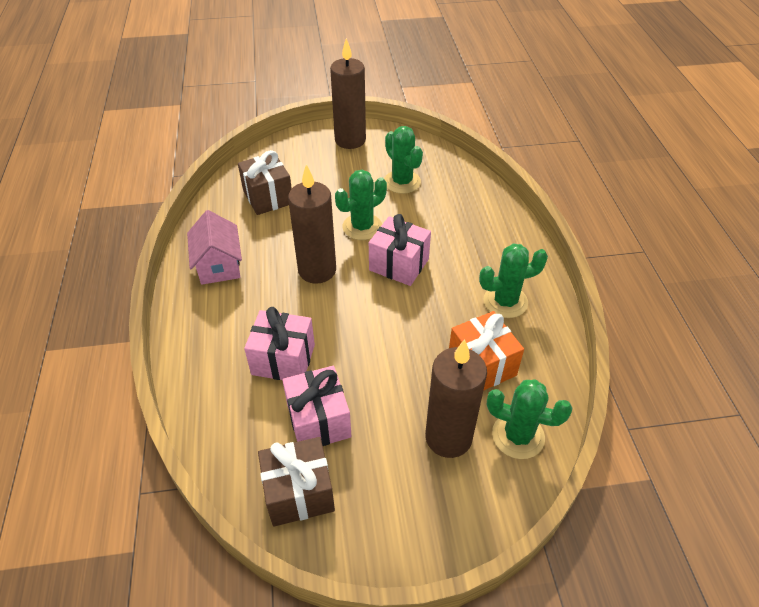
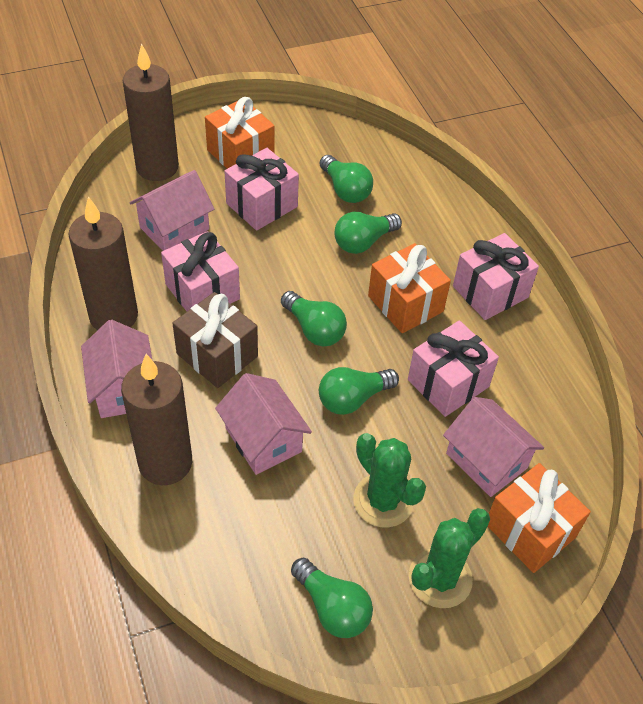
brown gift: 2 -> 1
green cactus: 4 -> 2
green light bulb: 0 -> 5
orange gift: 1 -> 3
pink gift: 3 -> 4
pink house: 1 -> 4

